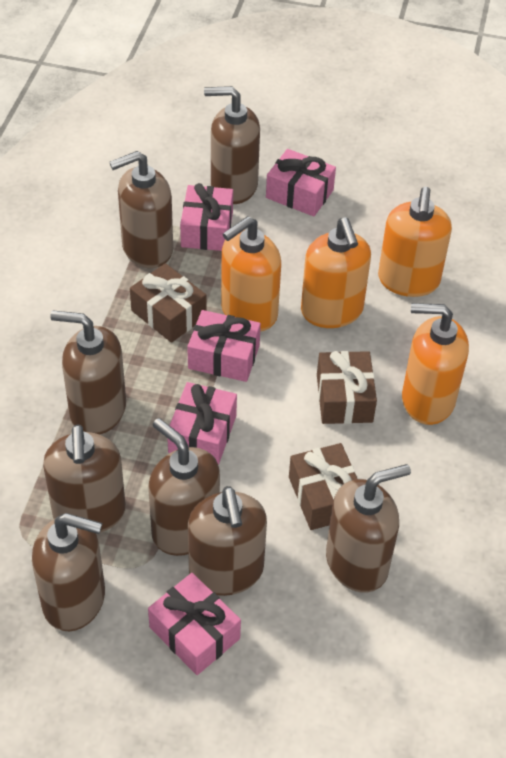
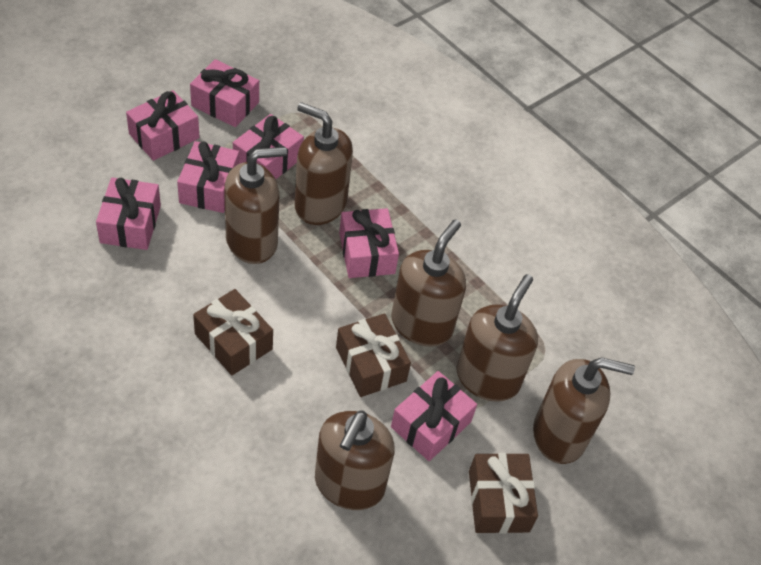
brown soap dispenser: 8 -> 6
orange soap dispenser: 4 -> 0
pink gift: 5 -> 7

